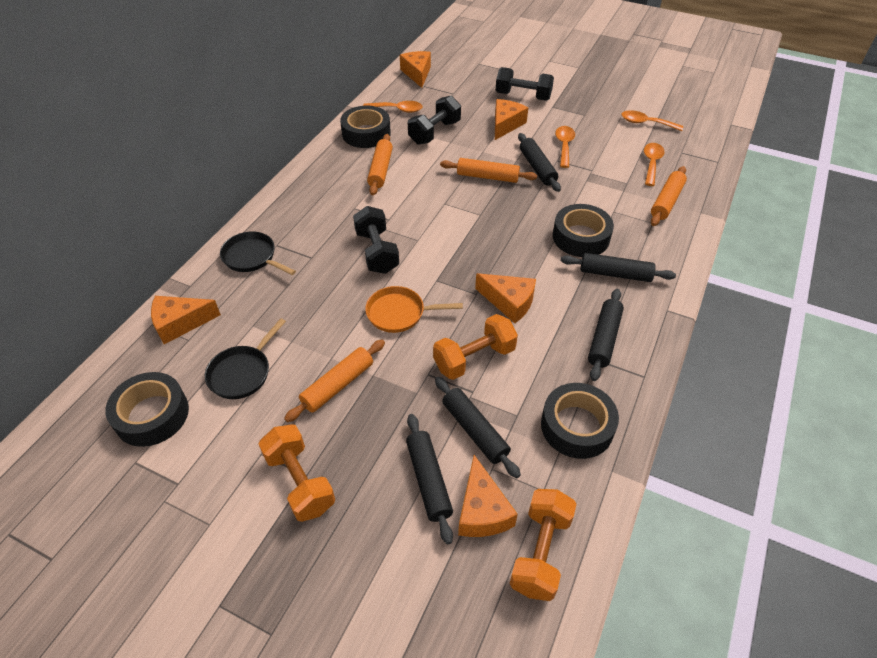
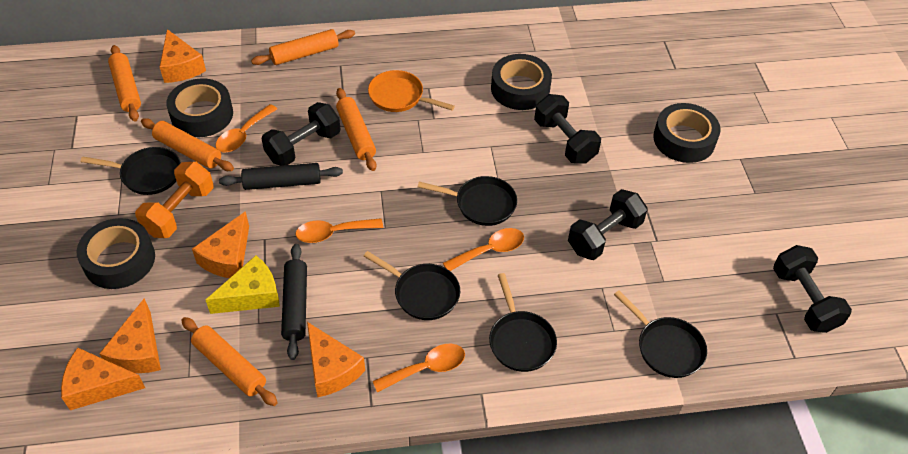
black dumbbell: 3 -> 4
black pan: 2 -> 5
black rolling pin: 5 -> 2
orange dumbbell: 3 -> 1
orange rolling pin: 4 -> 5
yellow cheese: 0 -> 1

